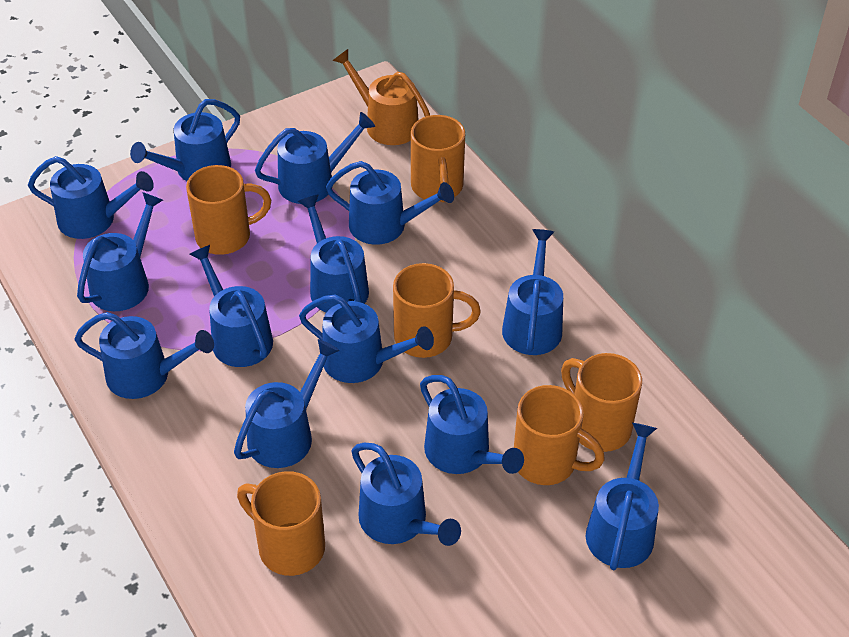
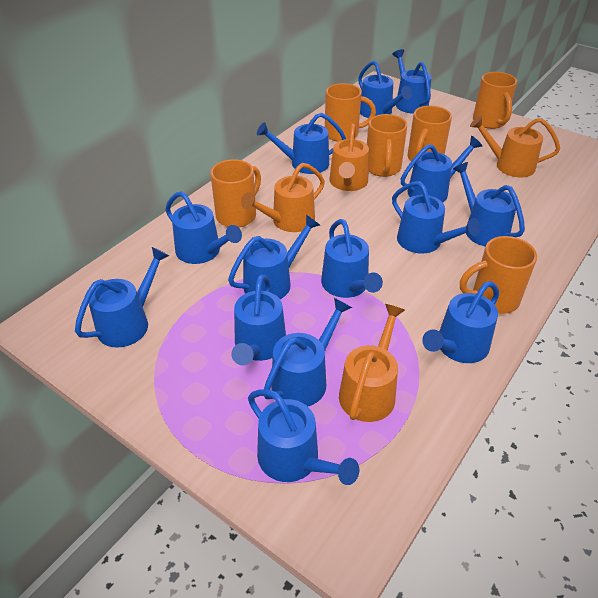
orange watering can: 1 -> 4

